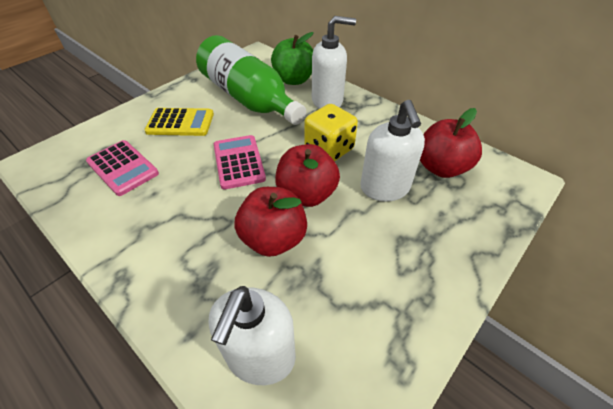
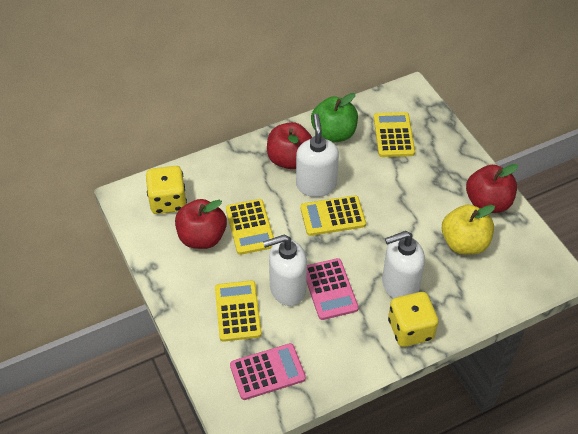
green bottle: 1 -> 0
yellow apple: 0 -> 1
yellow calculator: 1 -> 4
yellow dice: 1 -> 2

